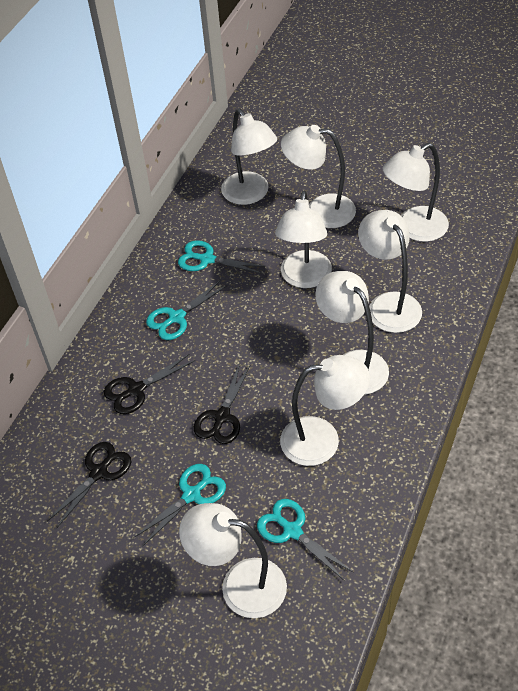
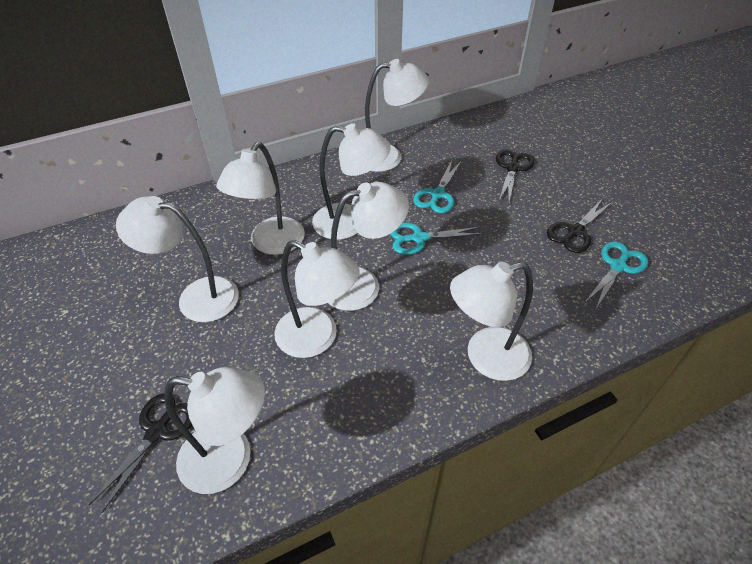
turquoise scissors: 4 -> 3

